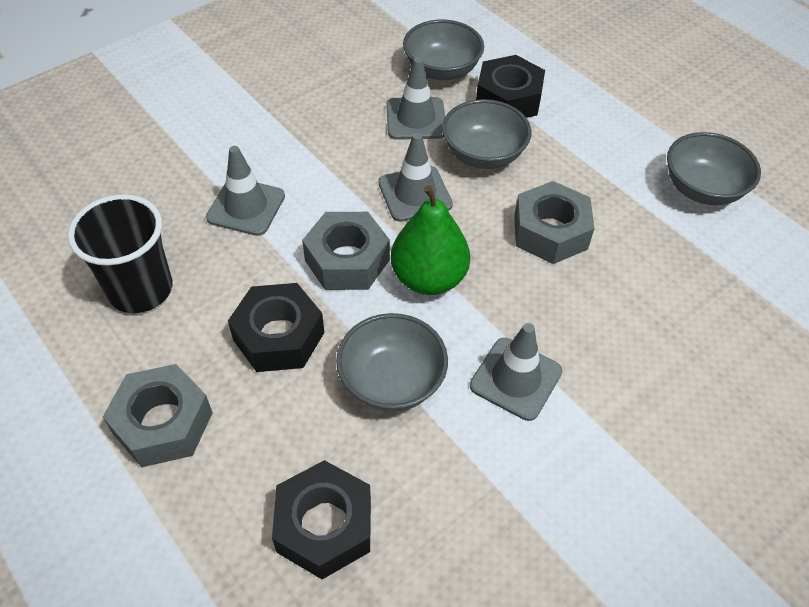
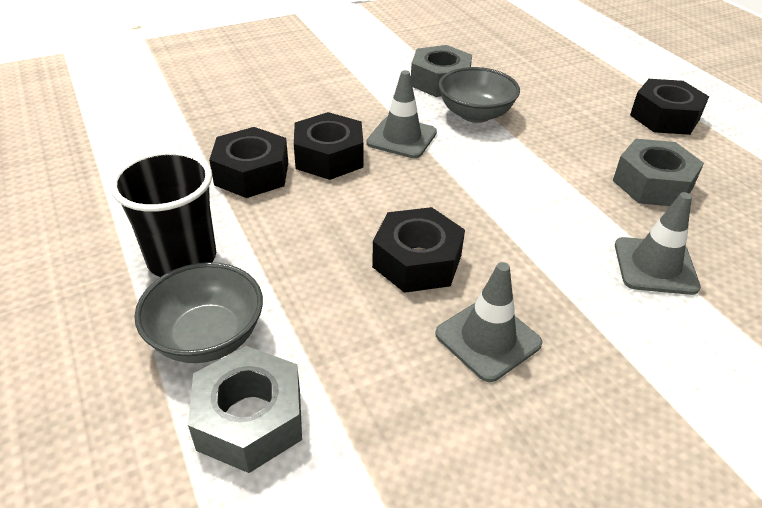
black nut: 3 -> 4
green pear: 1 -> 0
grey bowl: 4 -> 2
grey traffic cone: 4 -> 3

